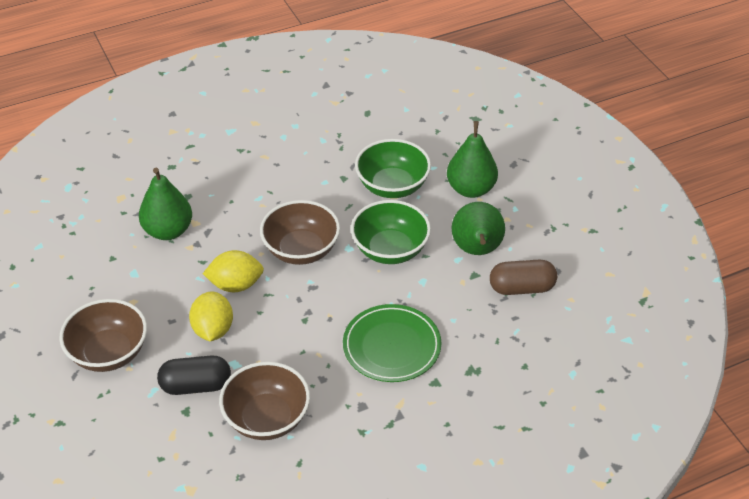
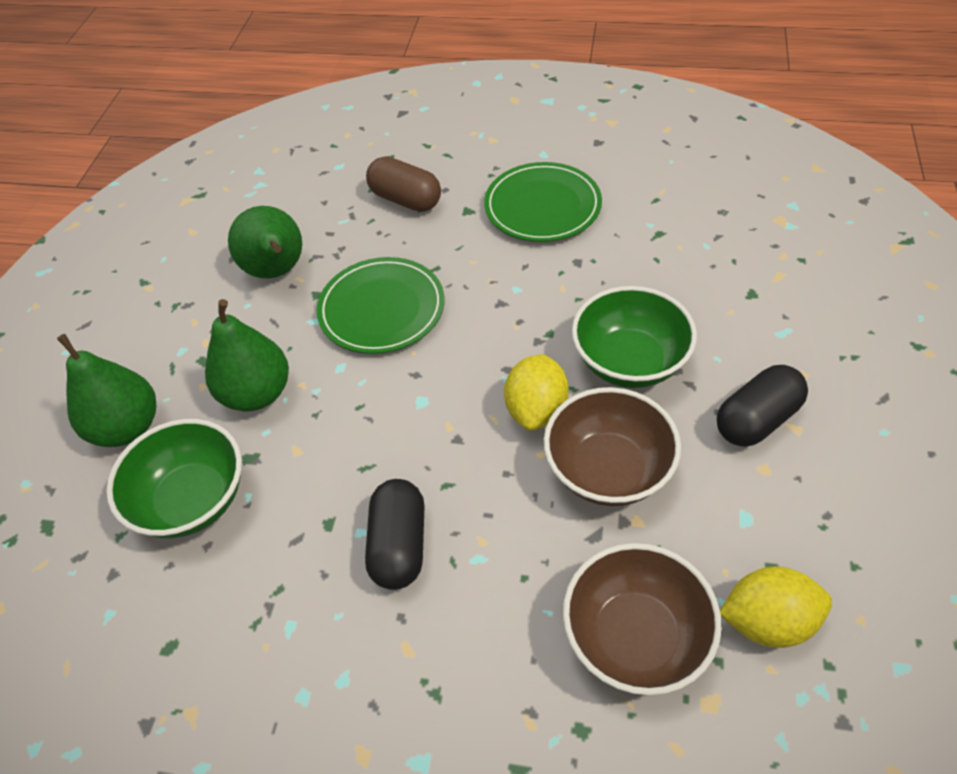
black capsule: 1 -> 2
brown bowl: 3 -> 2
green plate: 1 -> 2

